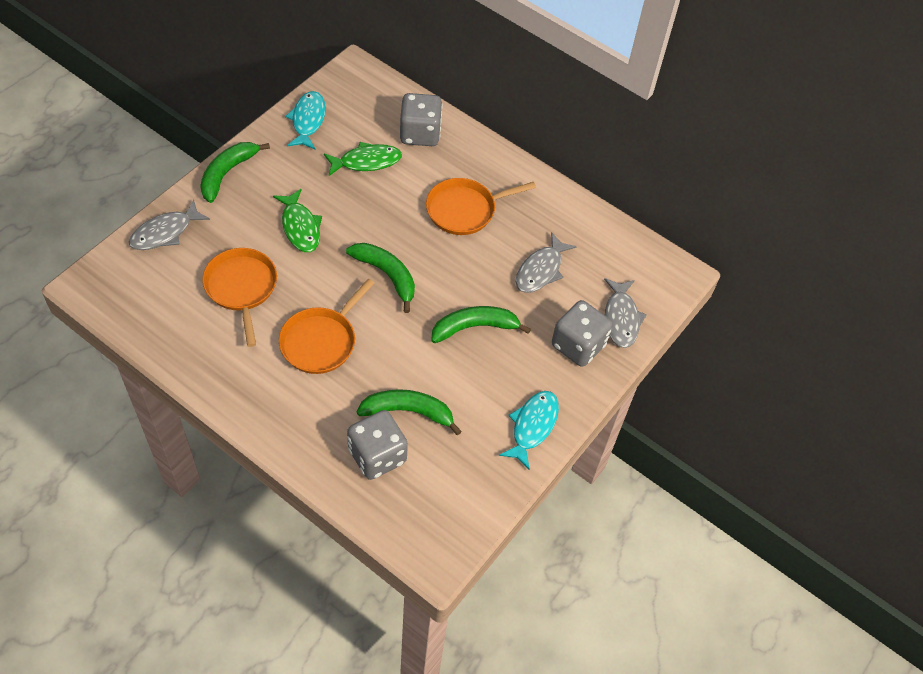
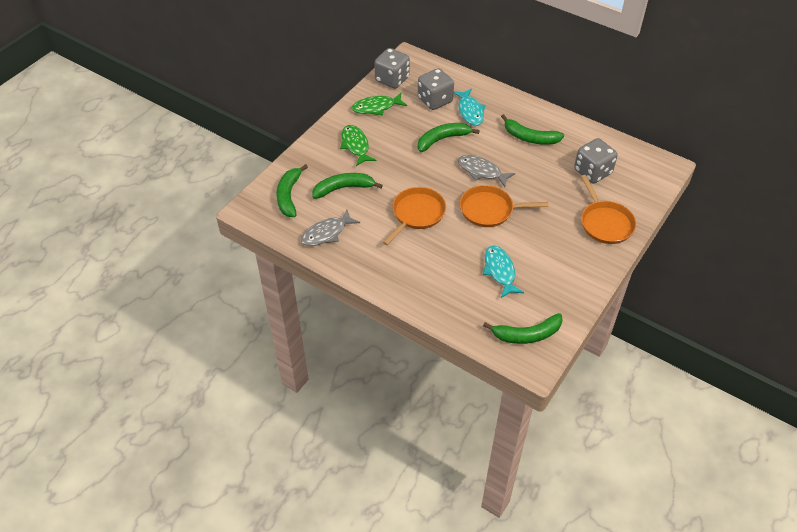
green banana: 4 -> 5
grey fish: 3 -> 2

